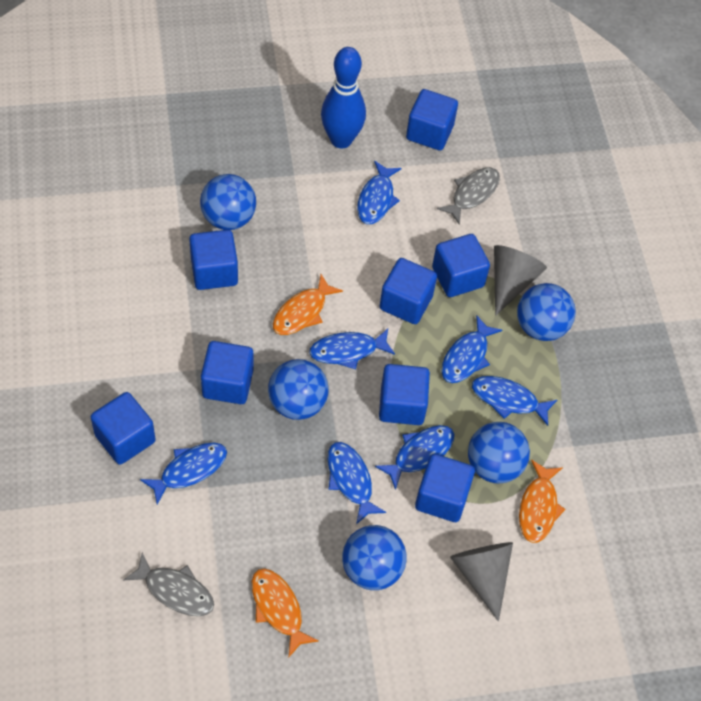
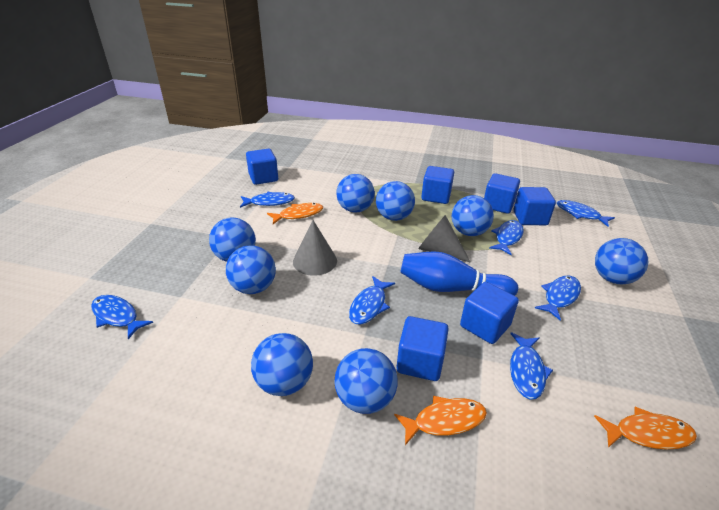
blue ball: 5 -> 8
blue cube: 8 -> 6
grey fish: 2 -> 0

